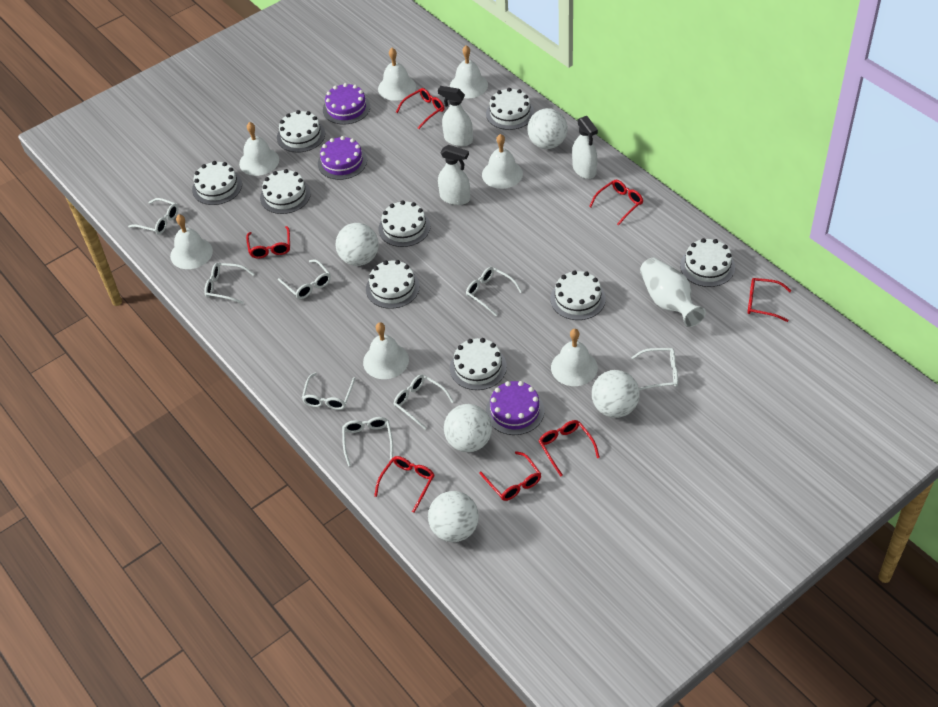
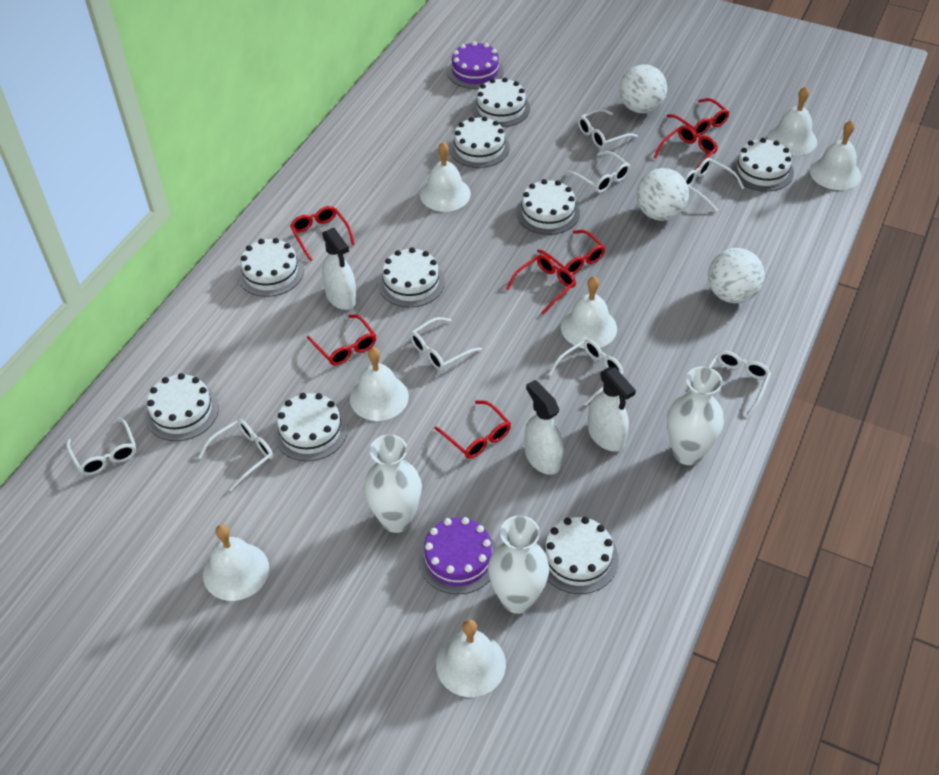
purple cake: 3 -> 2
white ball: 5 -> 3
white vase: 1 -> 3

